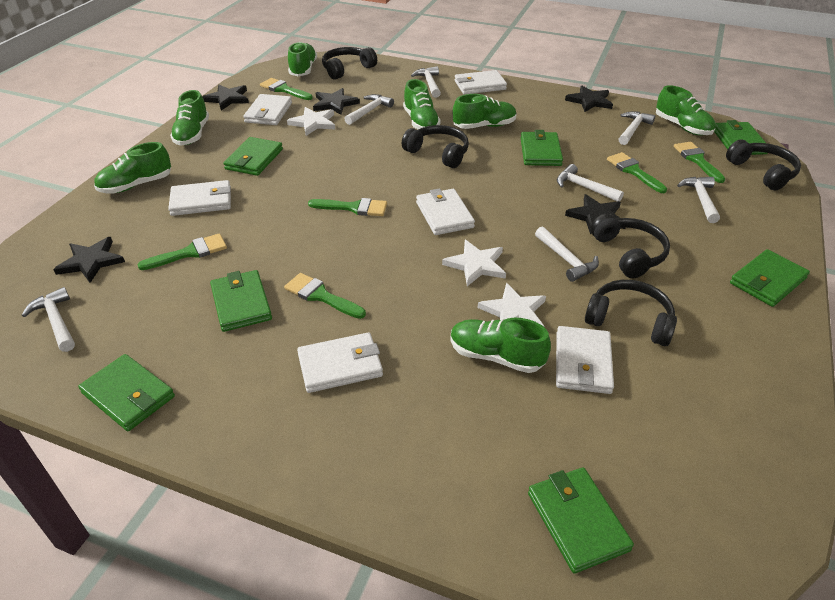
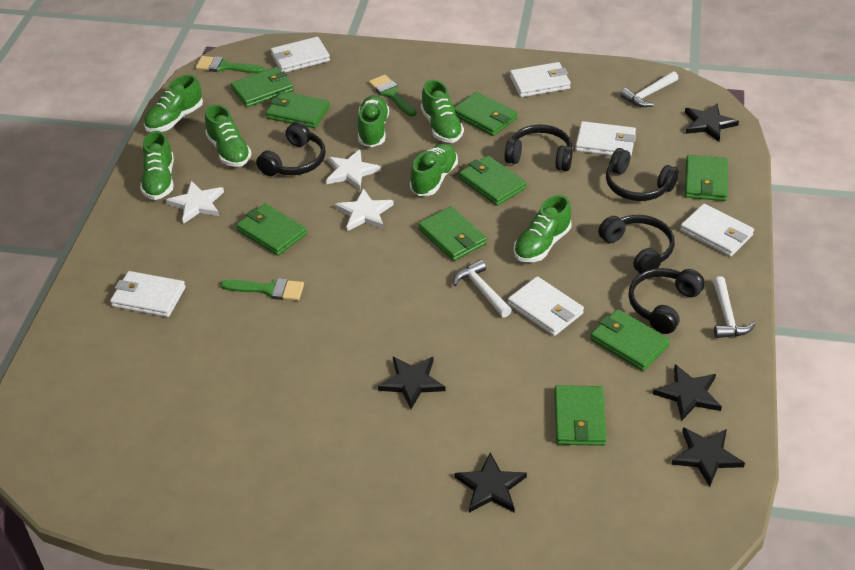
green brush: 6 -> 3
green wallet: 7 -> 9
white hammer: 7 -> 3

